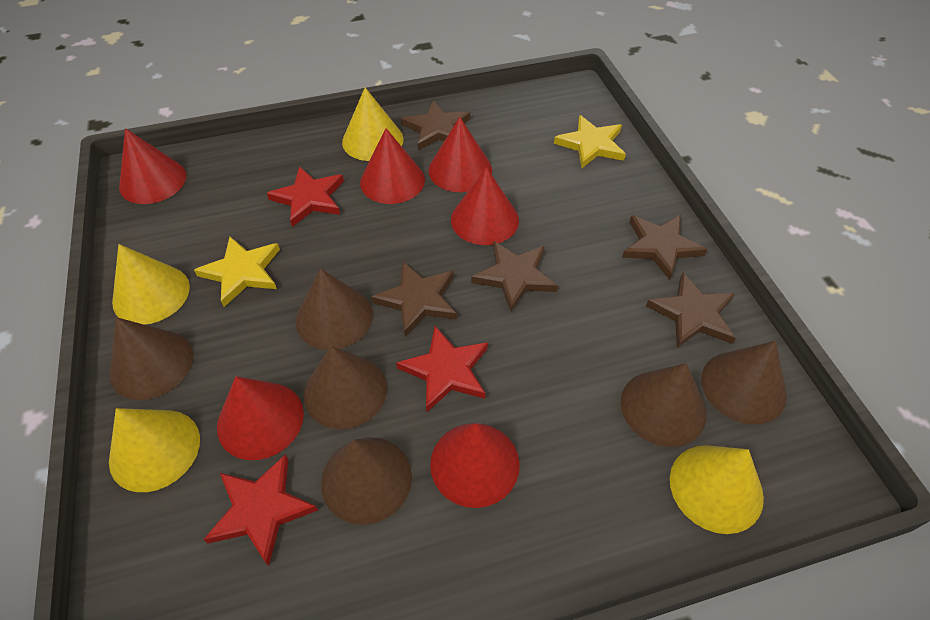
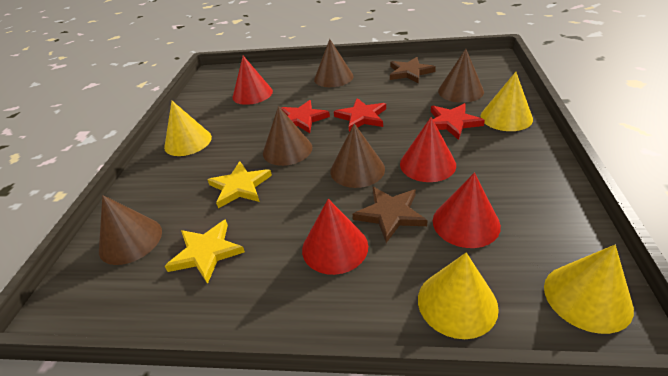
brown cone: 6 -> 5
brown star: 5 -> 2
red cone: 6 -> 4

